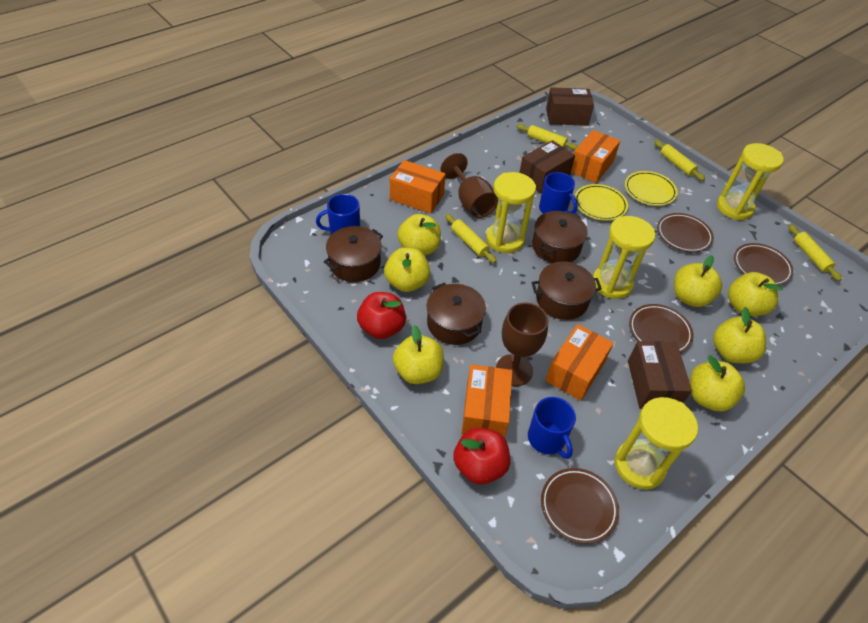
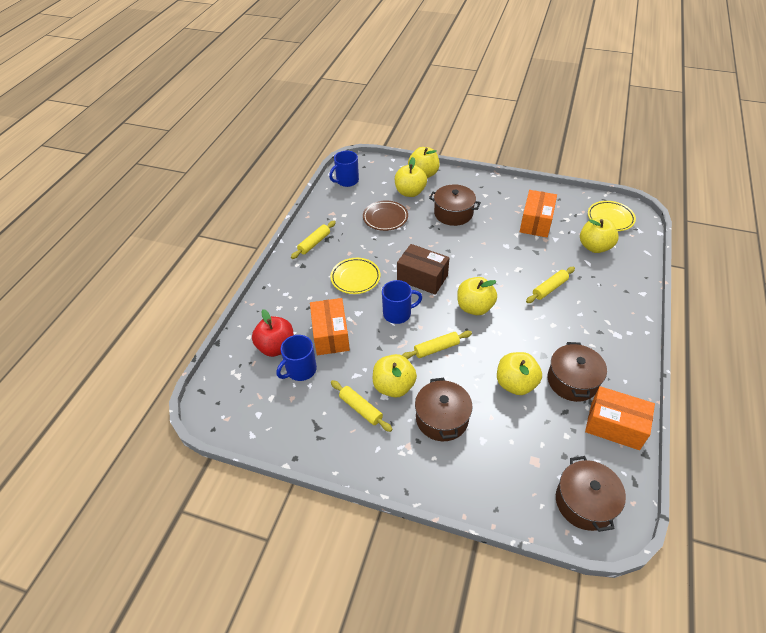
brown box: 3 -> 1
brown goblet: 2 -> 0
brown plate: 4 -> 1
orange box: 4 -> 3
red apple: 2 -> 1
yellow apple: 7 -> 6
yellow hourglass: 4 -> 0

